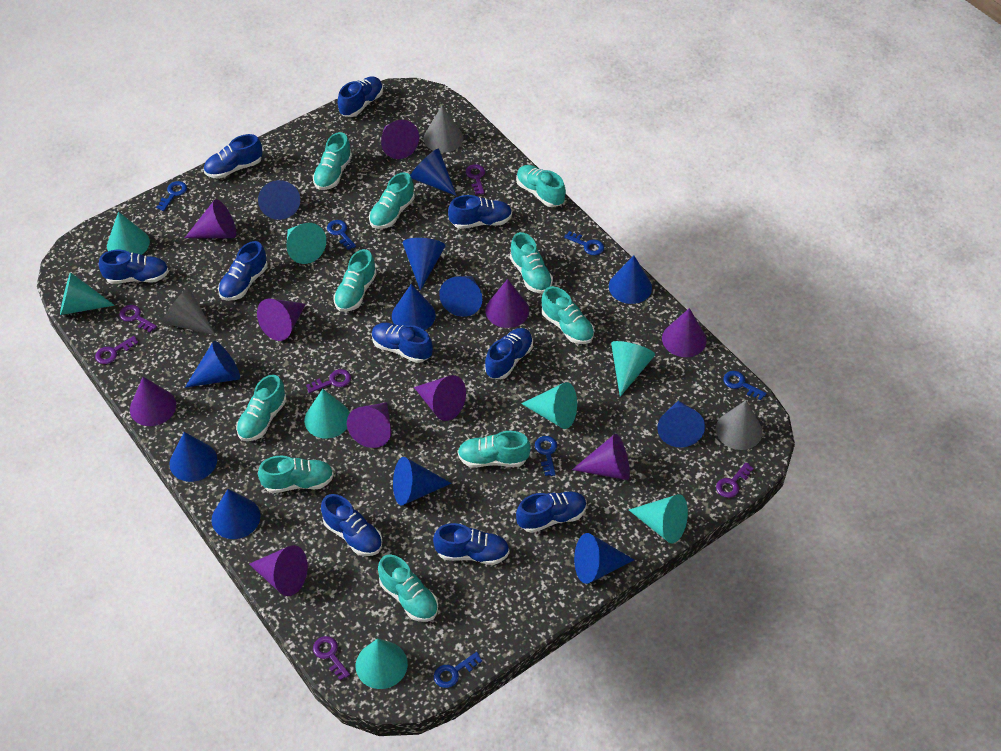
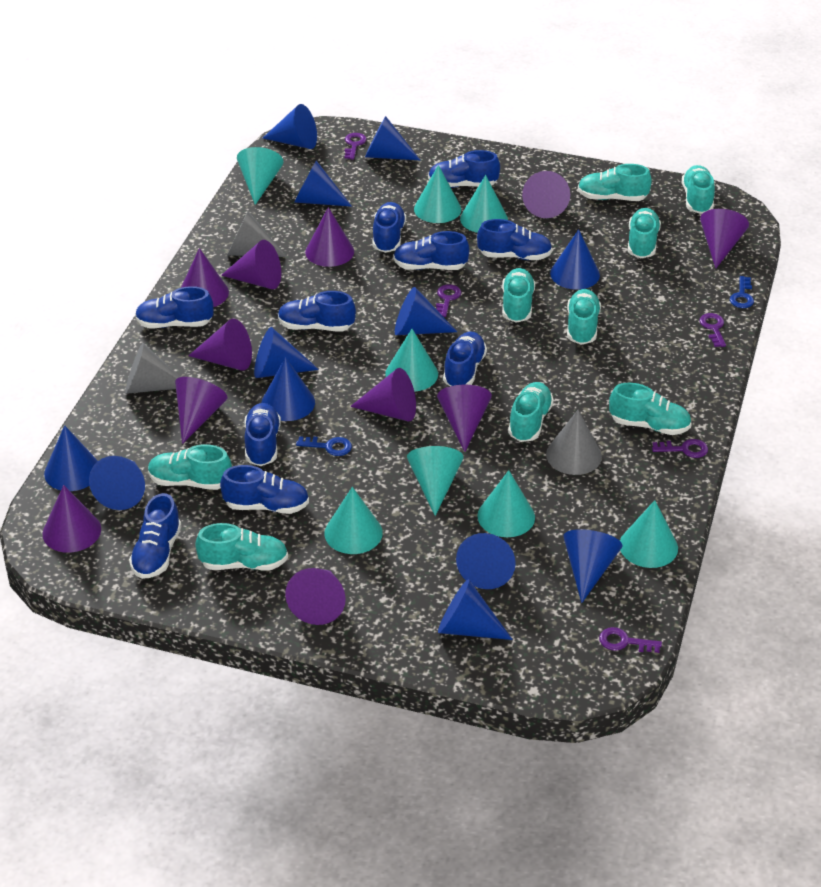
blue key: 6 -> 2
purple cone: 10 -> 11
purple key: 6 -> 5
turquoise shoe: 10 -> 9

